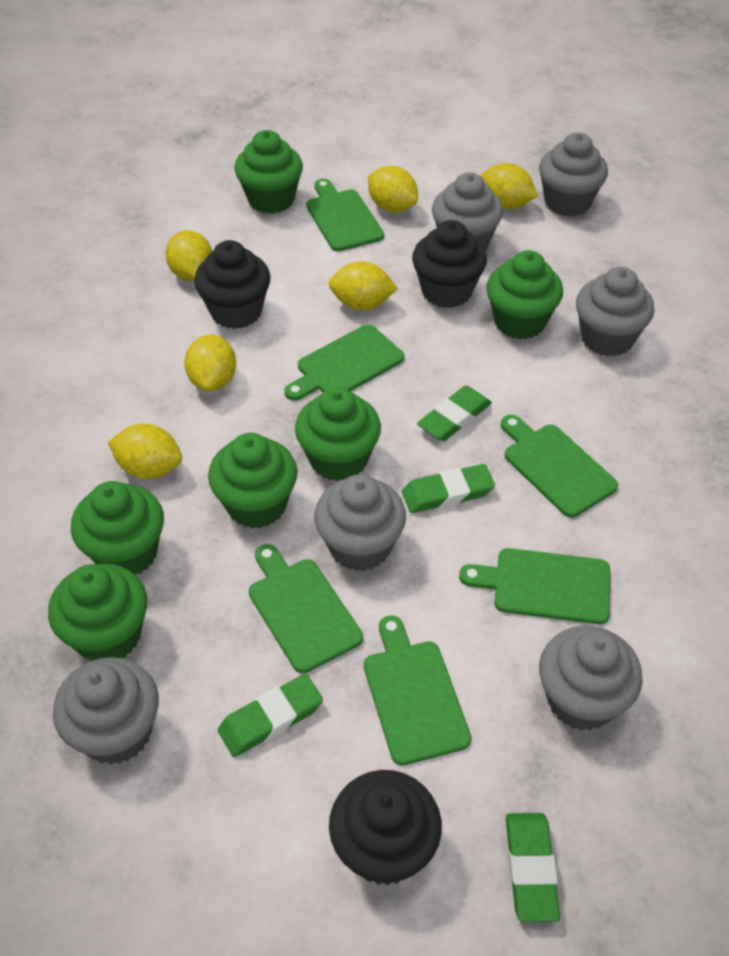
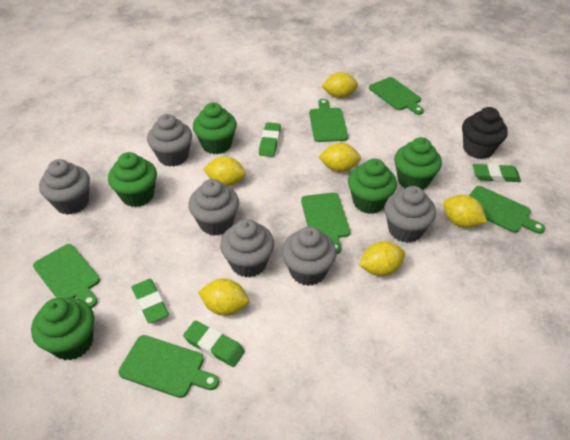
black cupcake: 3 -> 1
green cupcake: 6 -> 5

